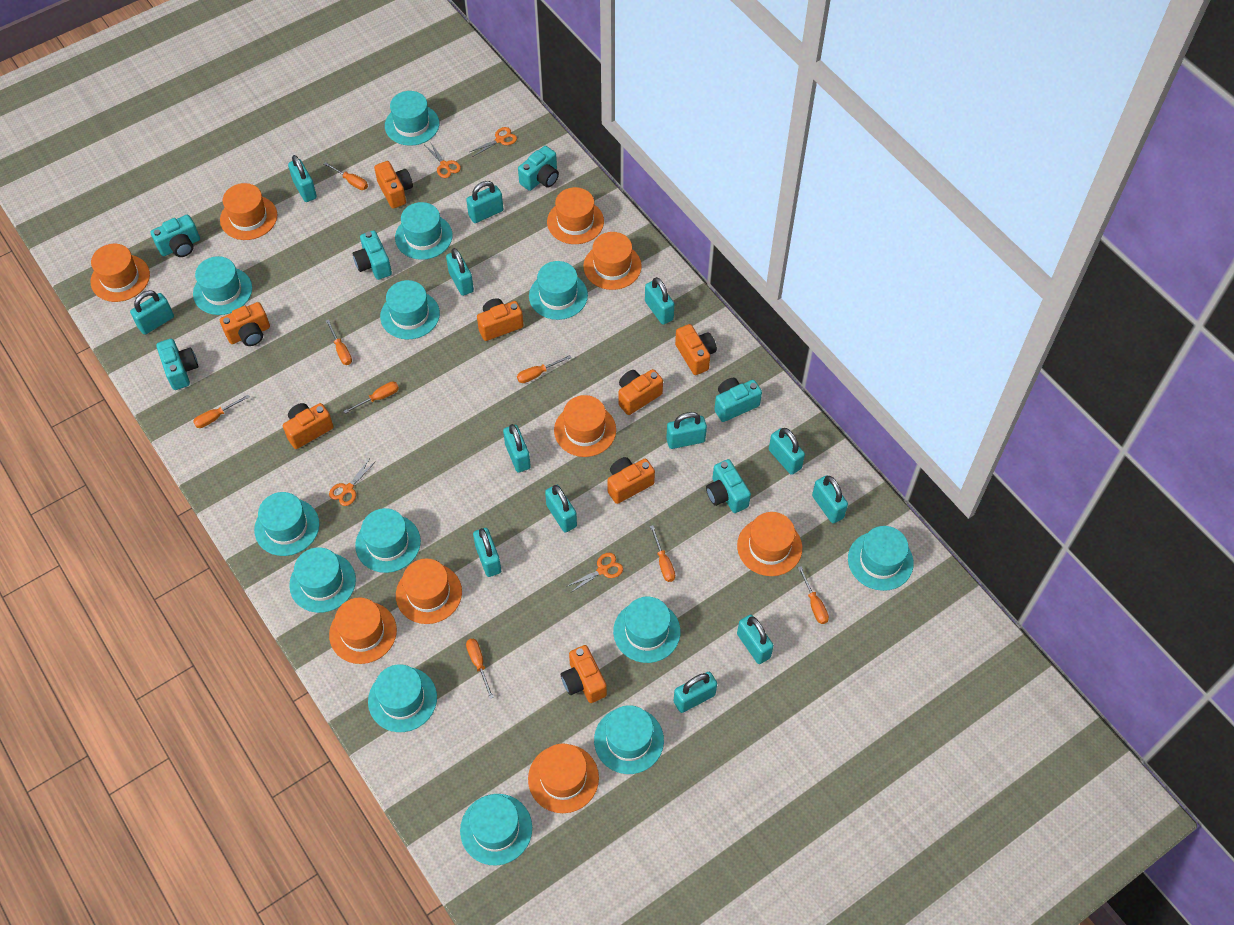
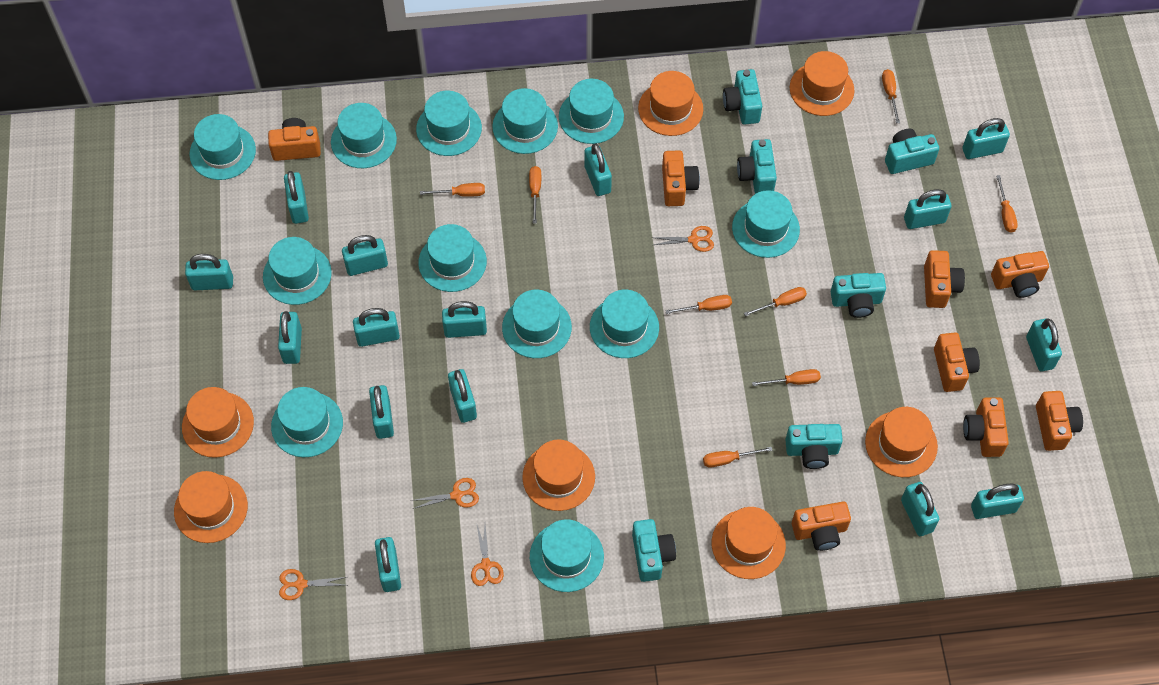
orange hat: 9 -> 7
turquoise hat: 13 -> 12
turquoise padlock: 13 -> 15

